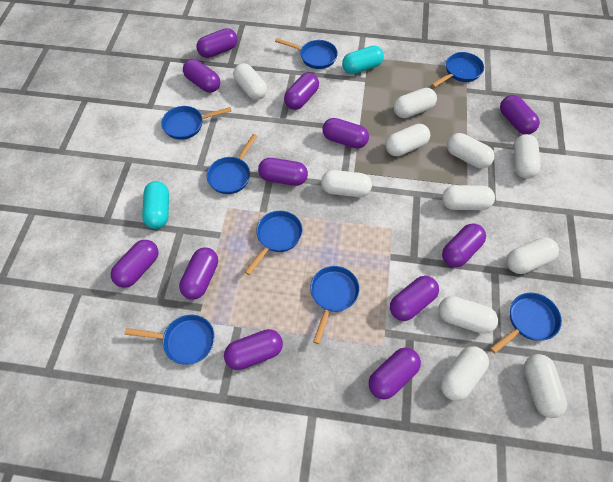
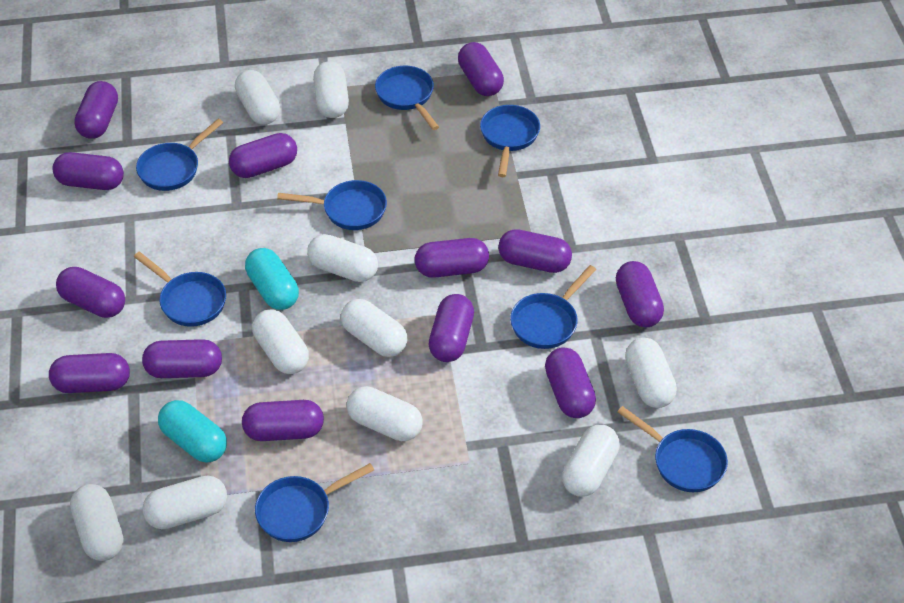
purple capsule: 12 -> 13
white capsule: 11 -> 10

